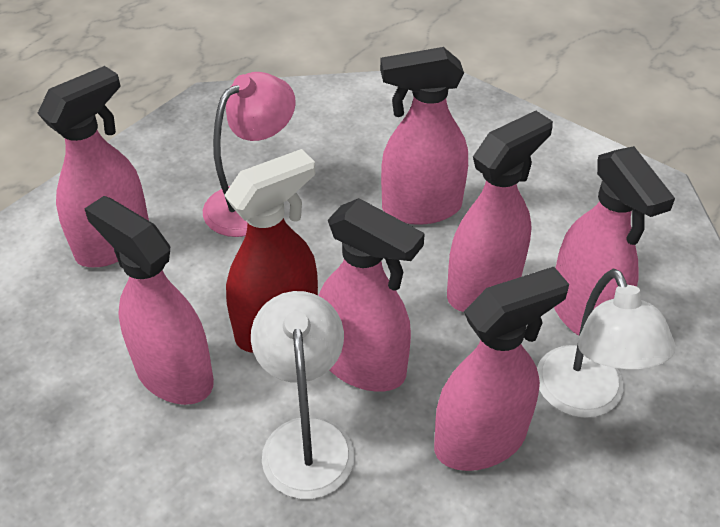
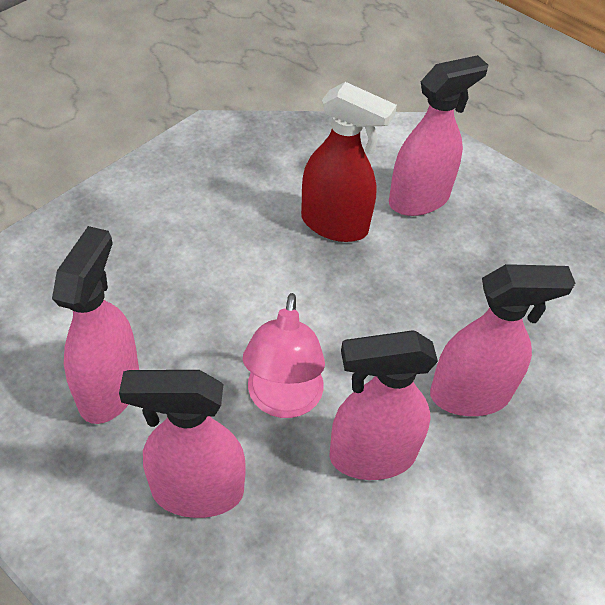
pink spray bottle: 7 -> 5
white lamp: 2 -> 0

